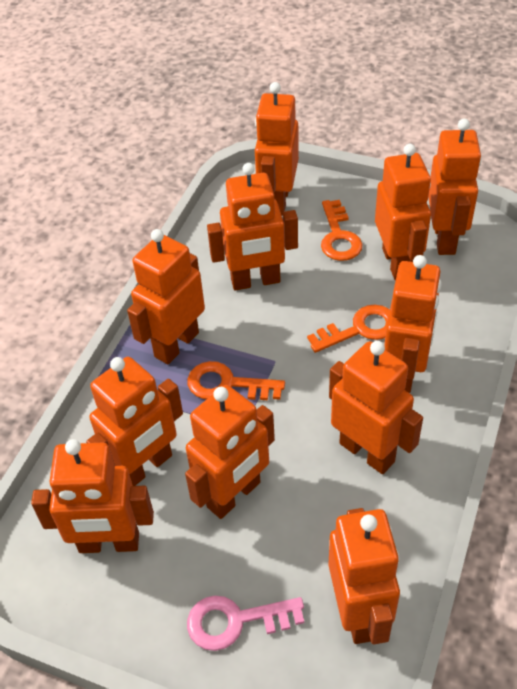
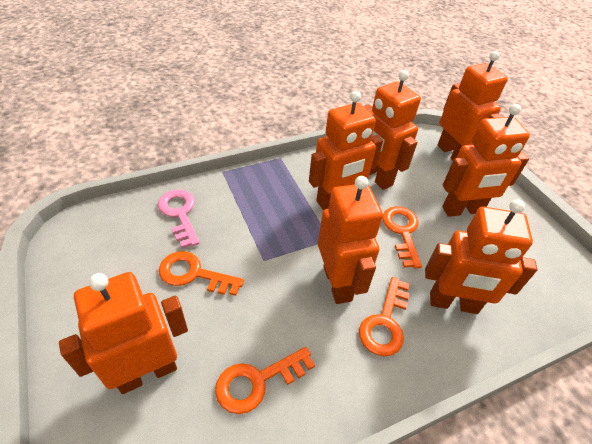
orange key: 3 -> 4
orange robot: 11 -> 7

